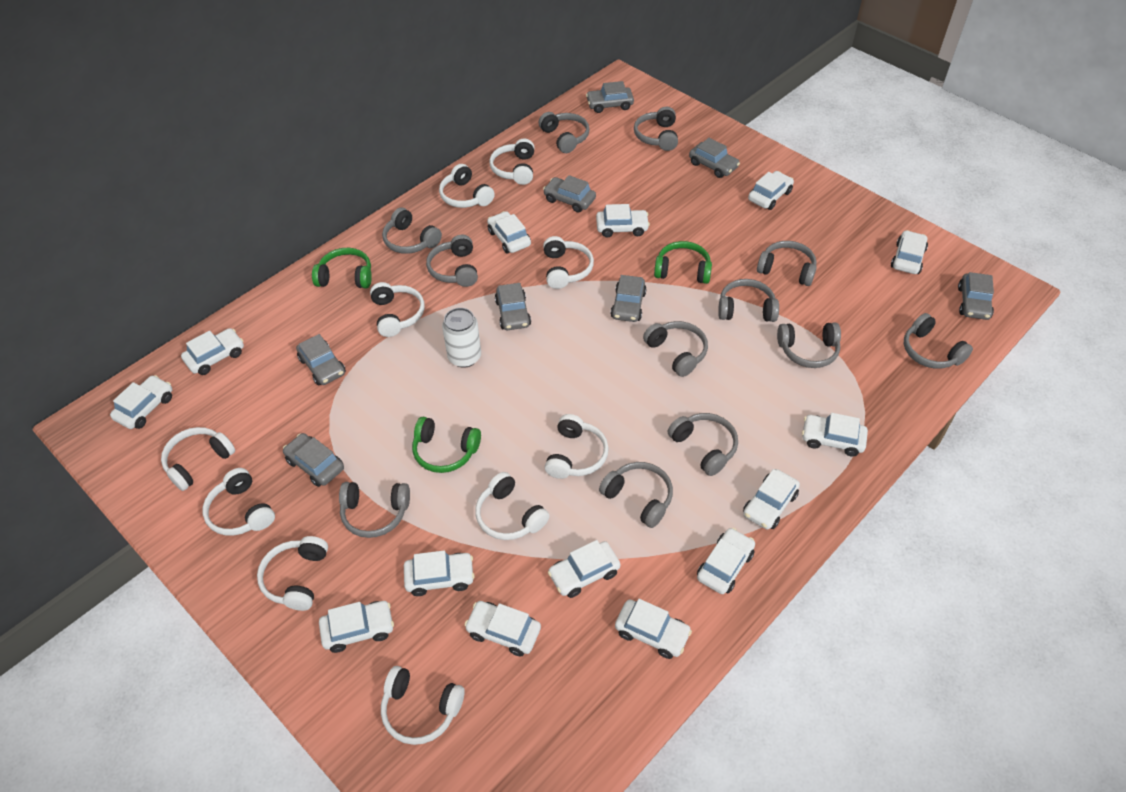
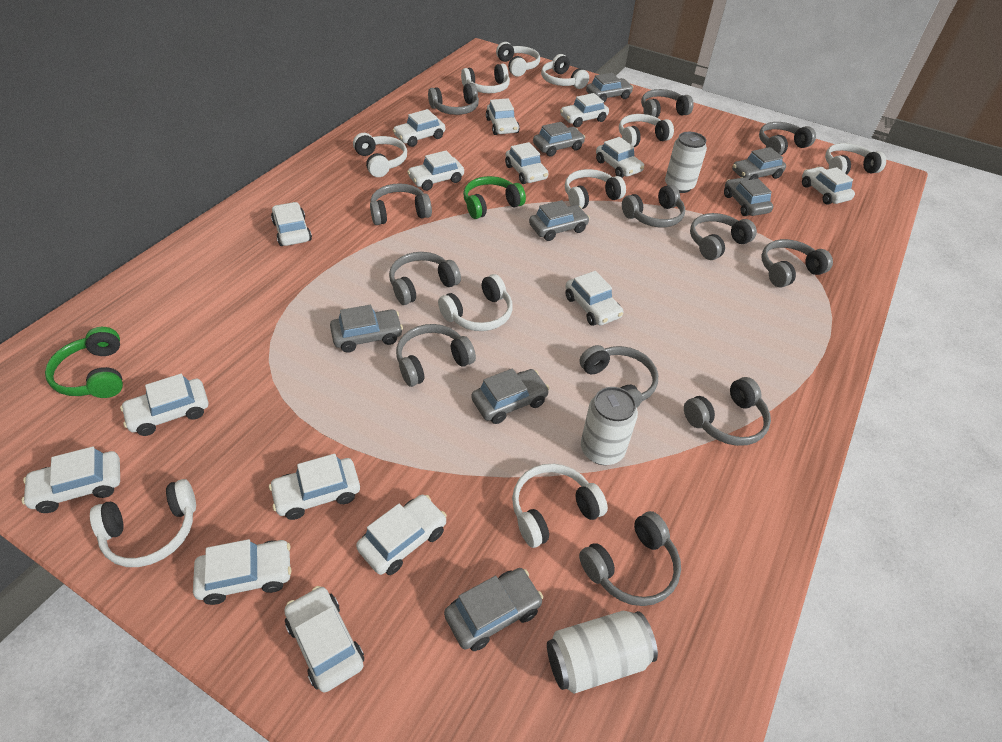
green headphones: 3 -> 2
white can: 1 -> 3
white car: 14 -> 15

